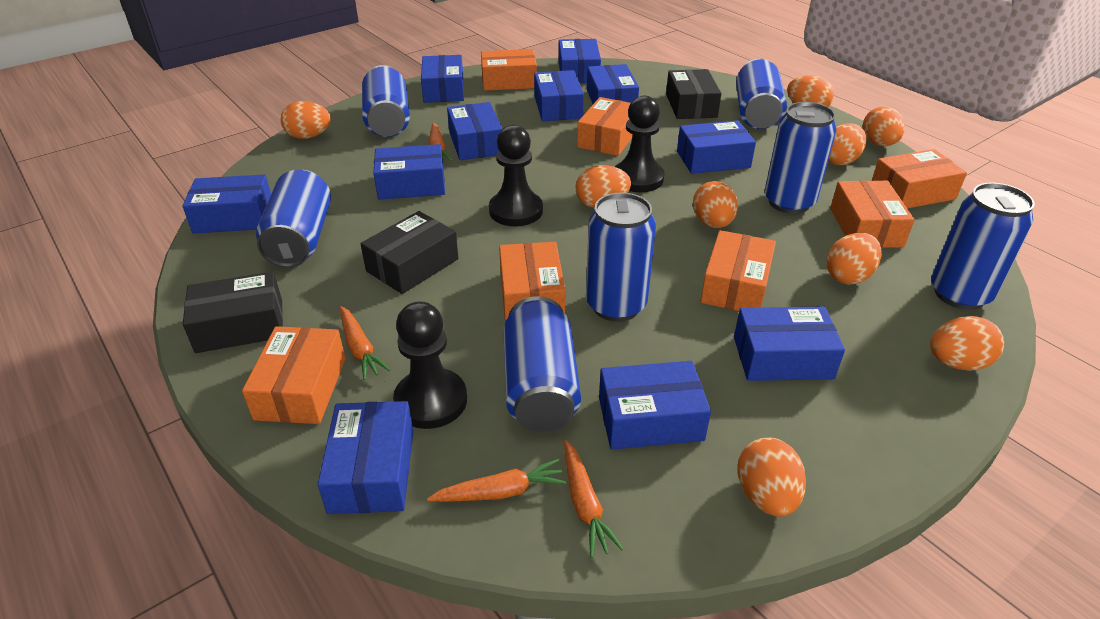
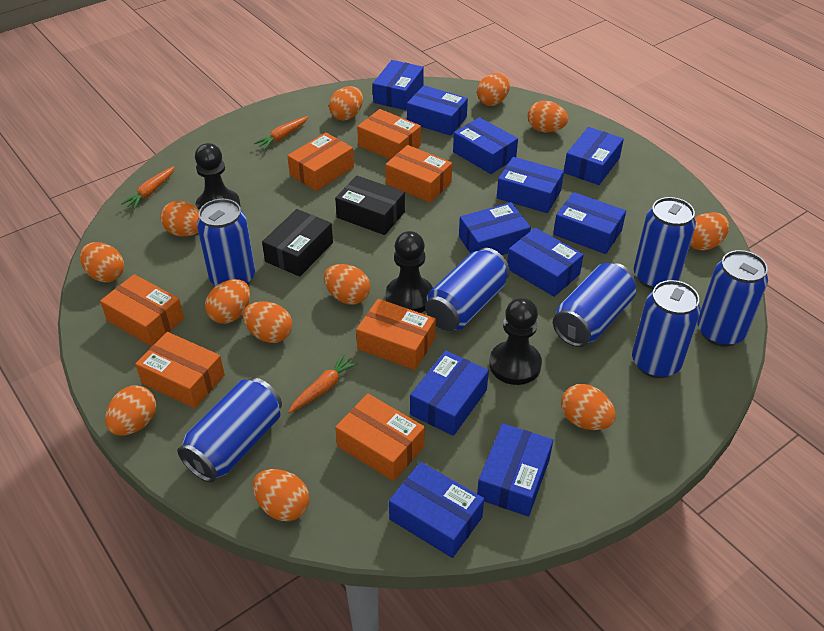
black box: 3 -> 2
orange carrot: 4 -> 3
orange egg: 9 -> 12

